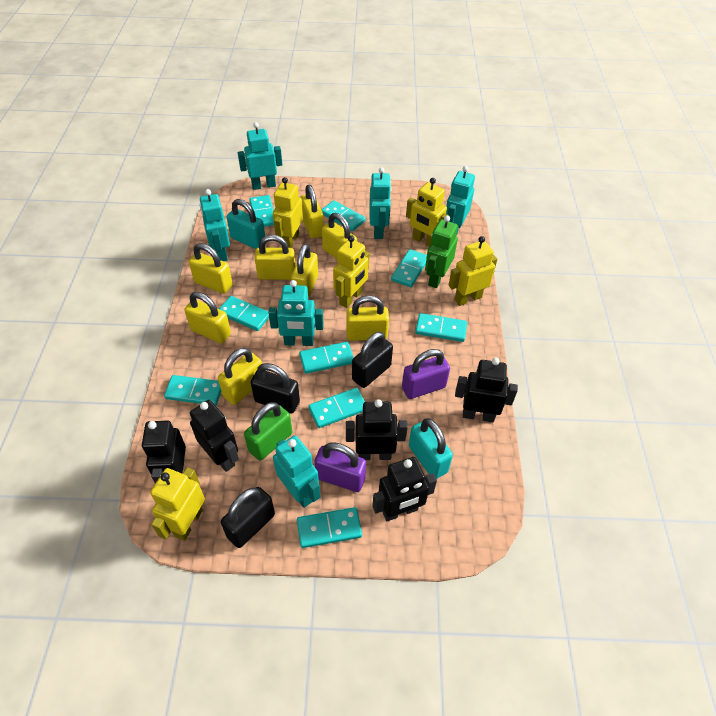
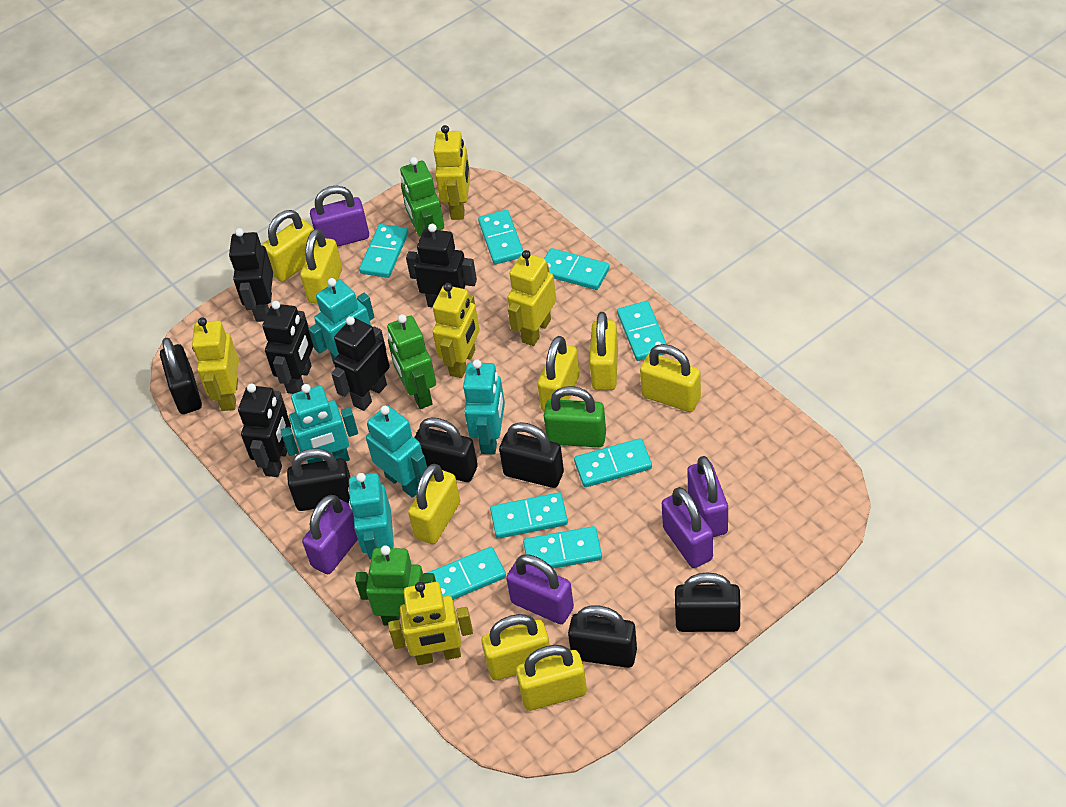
black padlock: 3 -> 6
green robot: 1 -> 3
purple padlock: 2 -> 5
turquoise domino: 9 -> 8
turquoise padlock: 2 -> 0
turquoise robot: 6 -> 5

